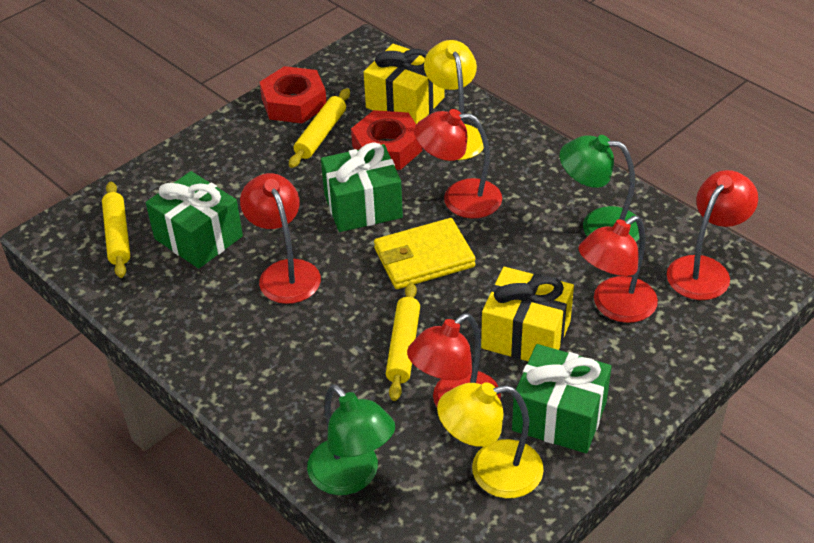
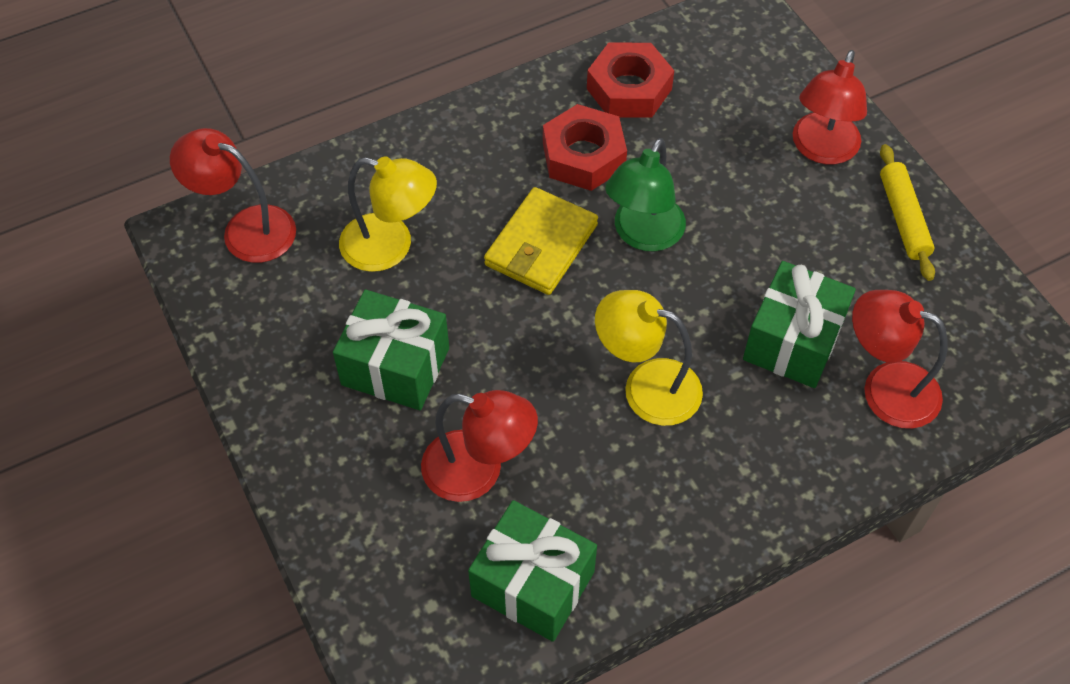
green lamp: 2 -> 1
red lamp: 5 -> 4
yellow gift: 2 -> 0
yellow rolling pin: 3 -> 1

